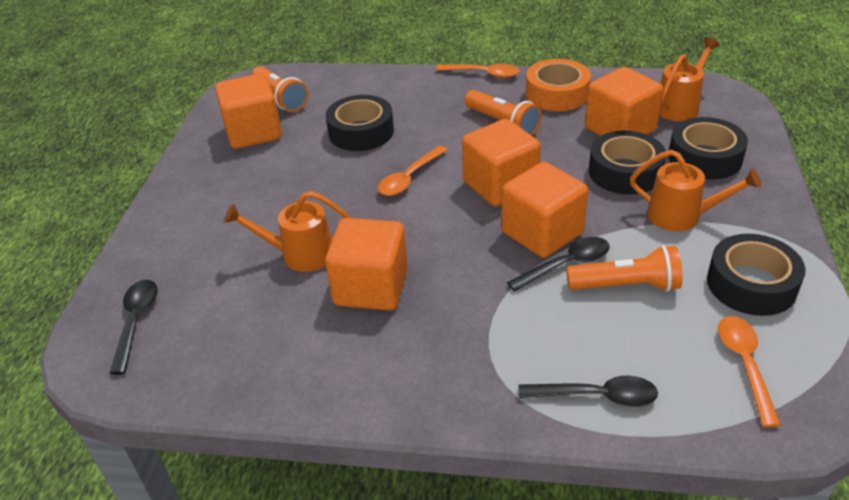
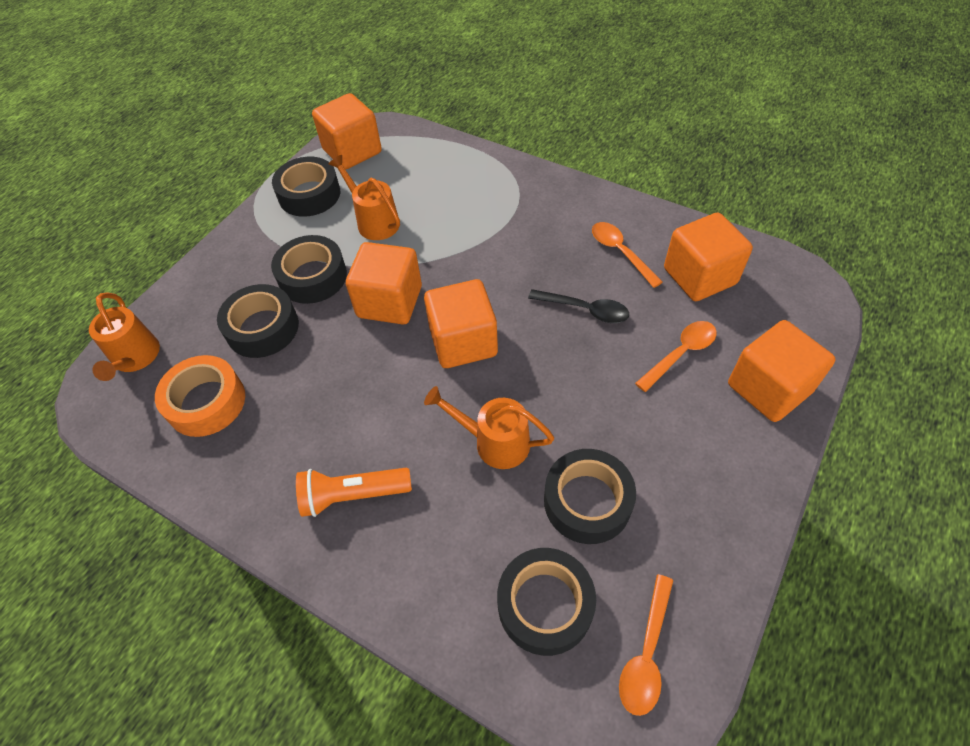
black spoon: 3 -> 1
black tape: 4 -> 5
orange flashlight: 3 -> 1

